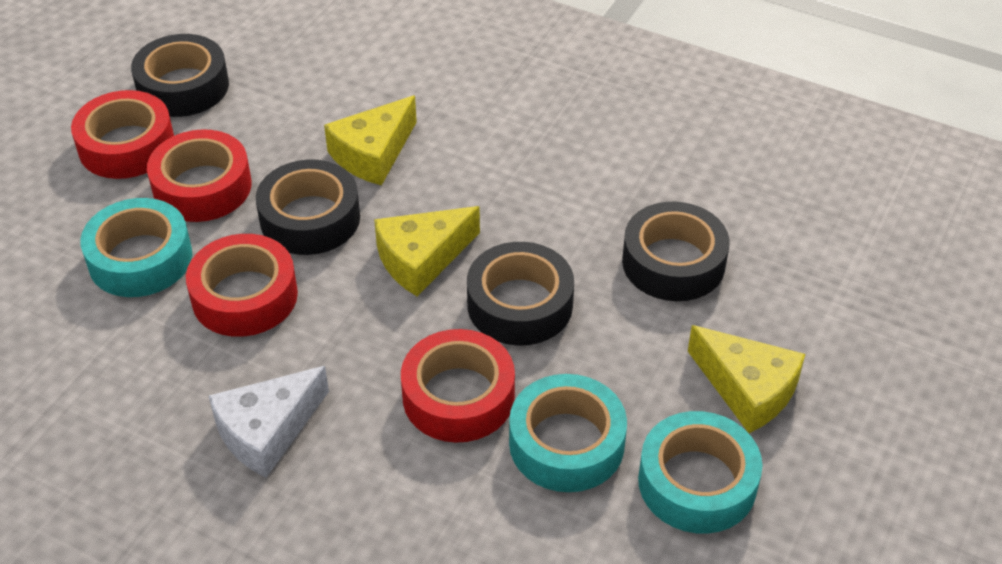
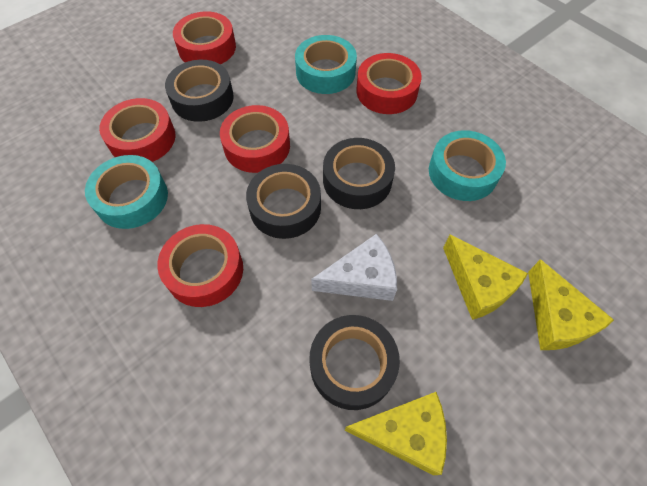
red tape: 4 -> 5

